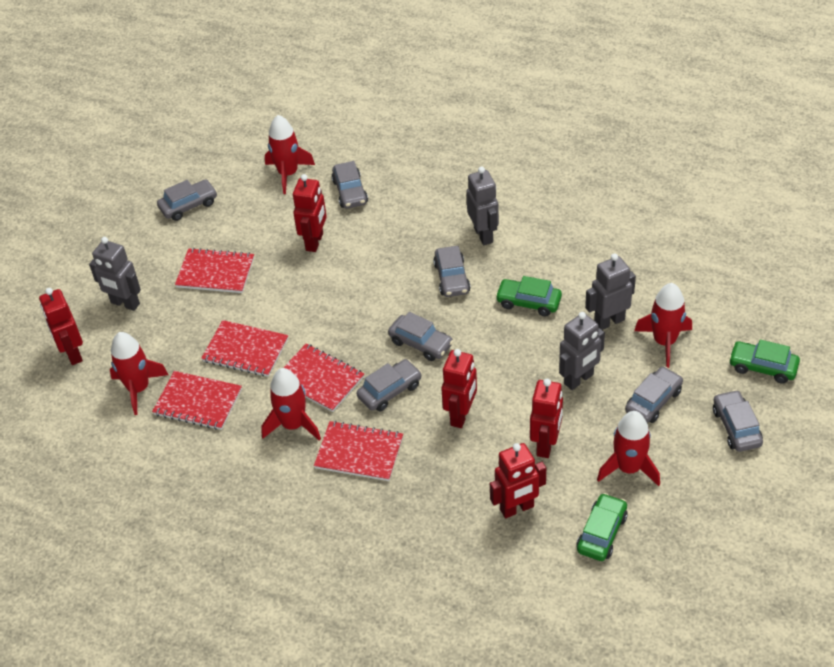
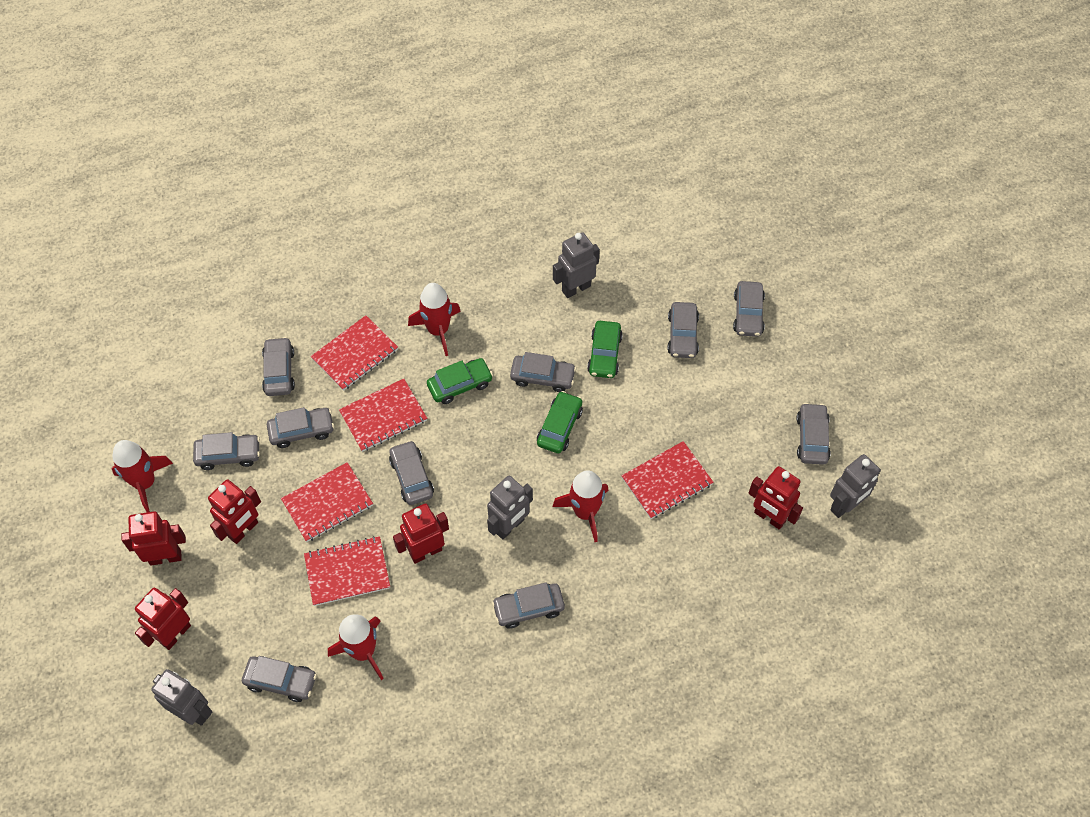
grey car: 7 -> 10
red rocket: 5 -> 4

